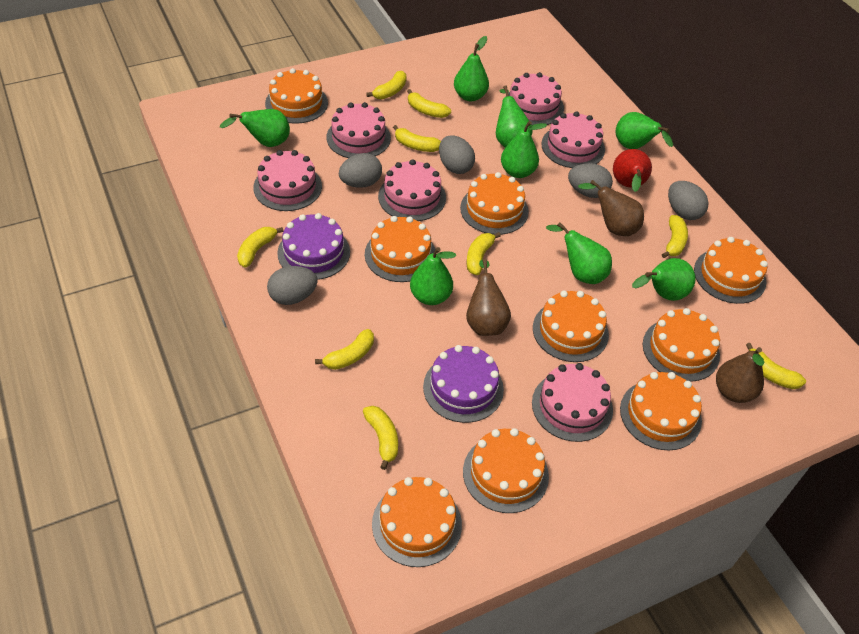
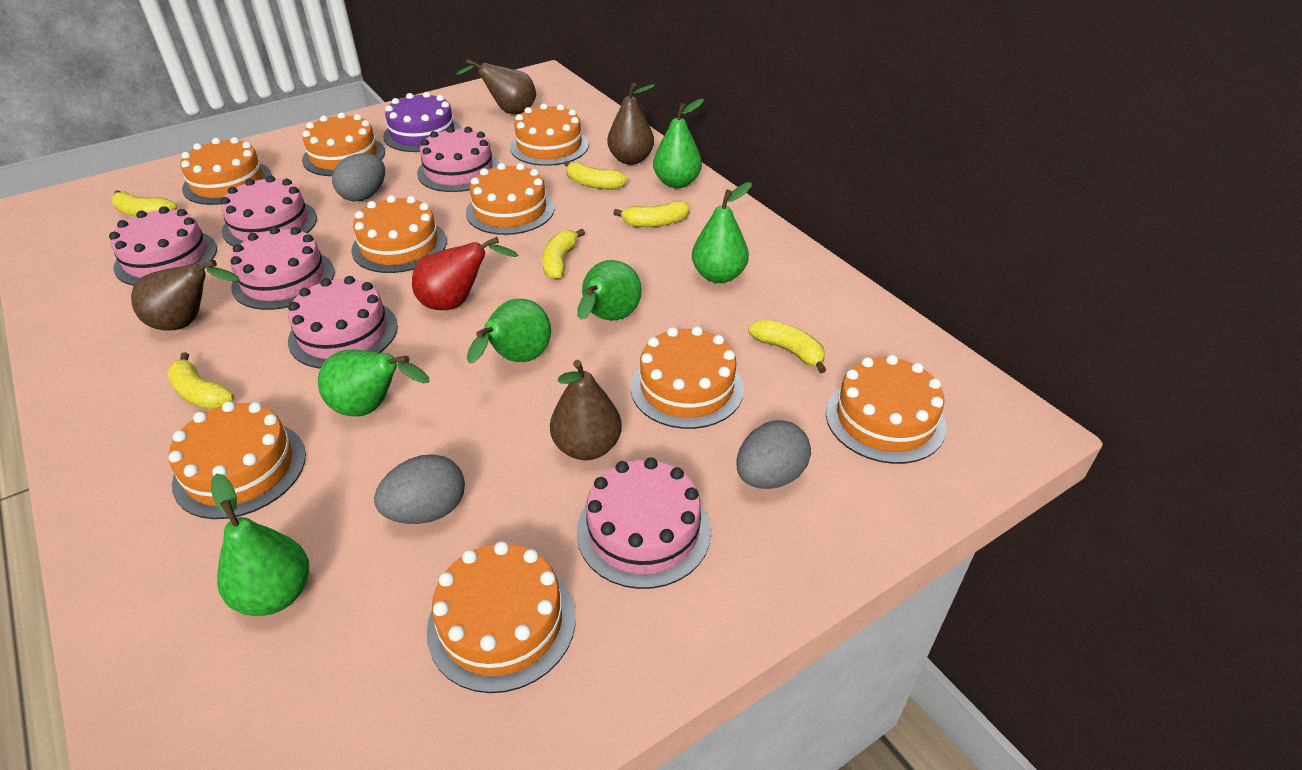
brown pear: 3 -> 4
green pear: 8 -> 6
grey egg: 5 -> 3
purple cake: 2 -> 1
yellow banana: 9 -> 6

